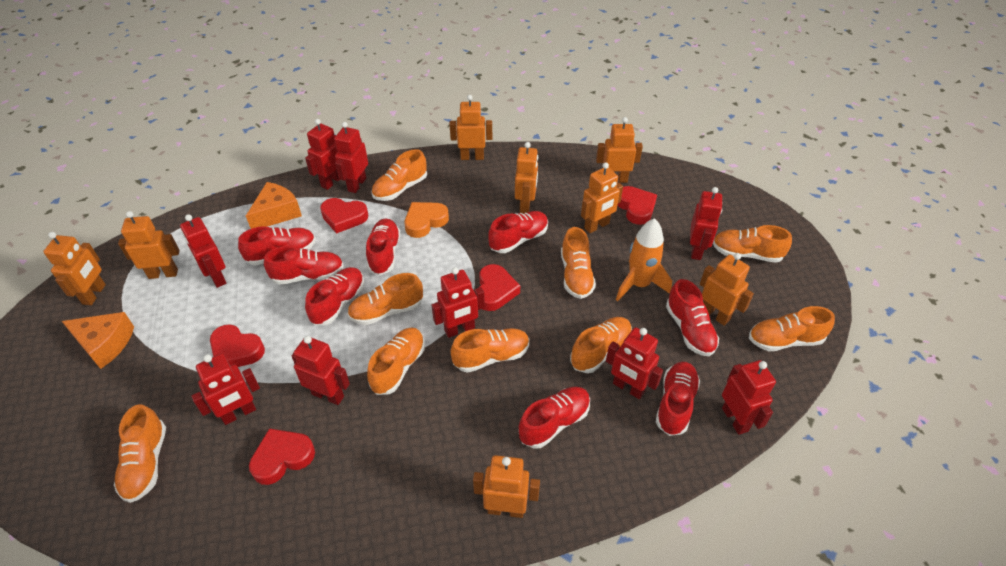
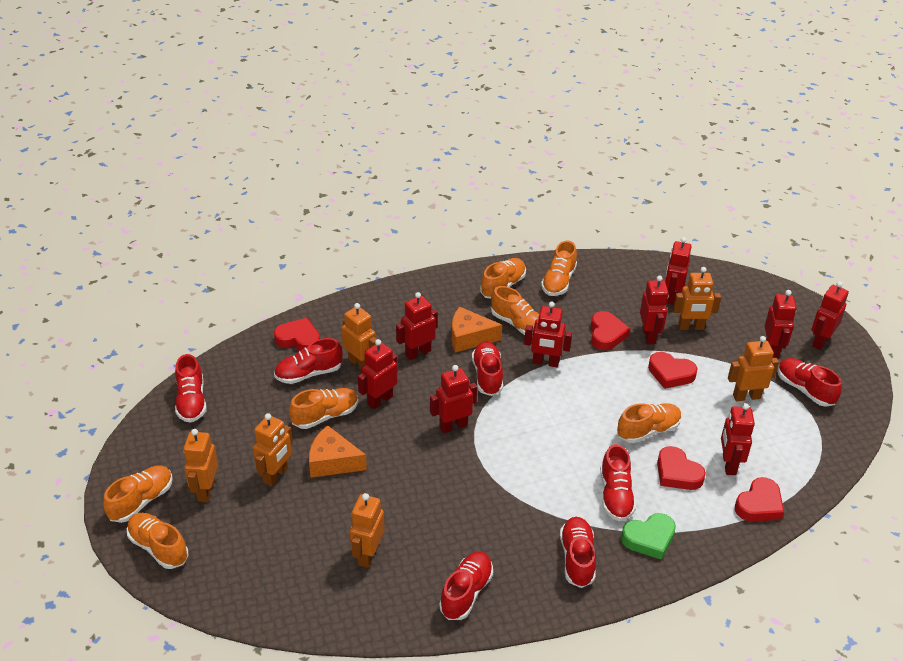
green heart: 0 -> 1
orange heart: 1 -> 0
orange robot: 8 -> 6
orange rocket: 1 -> 0
orange shoe: 9 -> 7
red shoe: 8 -> 7

